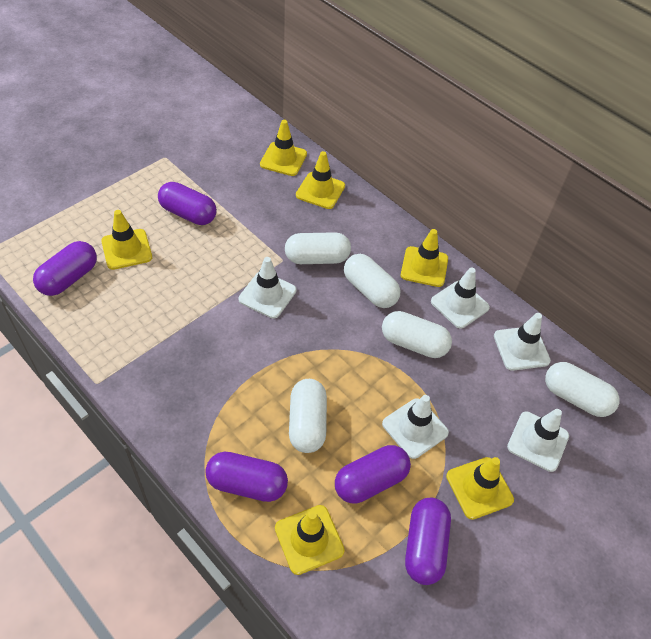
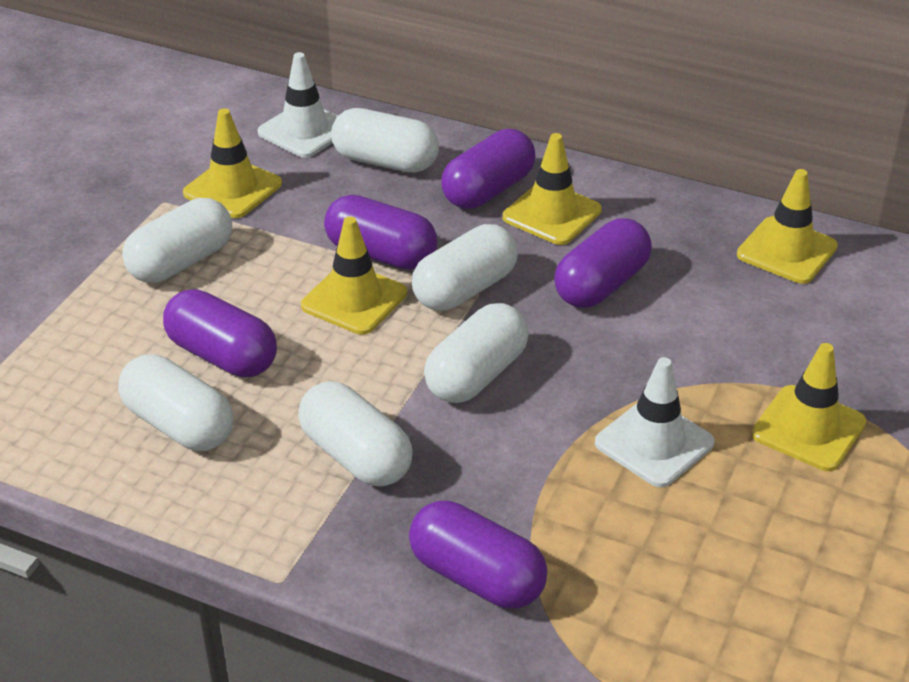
white capsule: 5 -> 6
white traffic cone: 5 -> 2
yellow traffic cone: 6 -> 5

